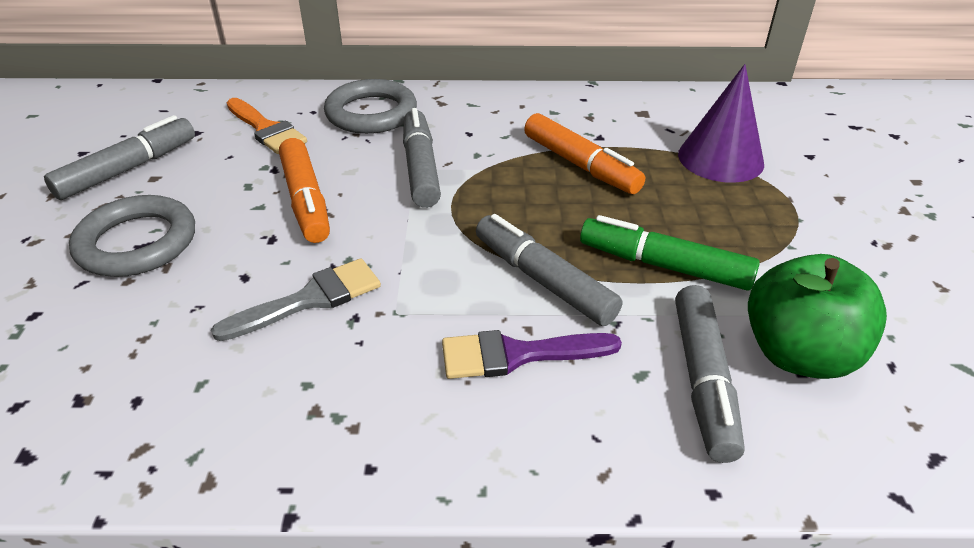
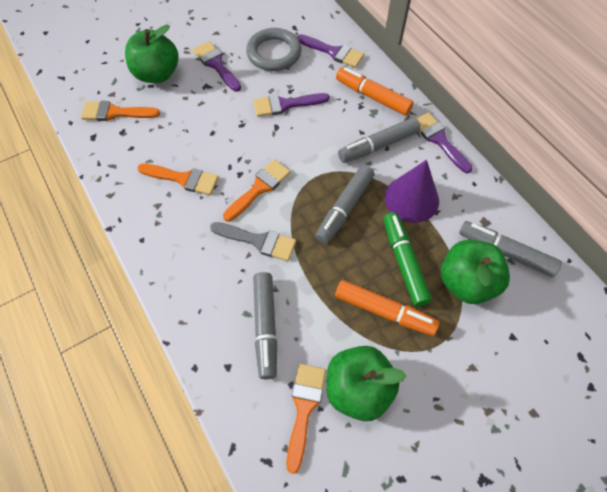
green apple: 1 -> 3
grey ring: 2 -> 1
orange brush: 1 -> 4
purple brush: 1 -> 4

